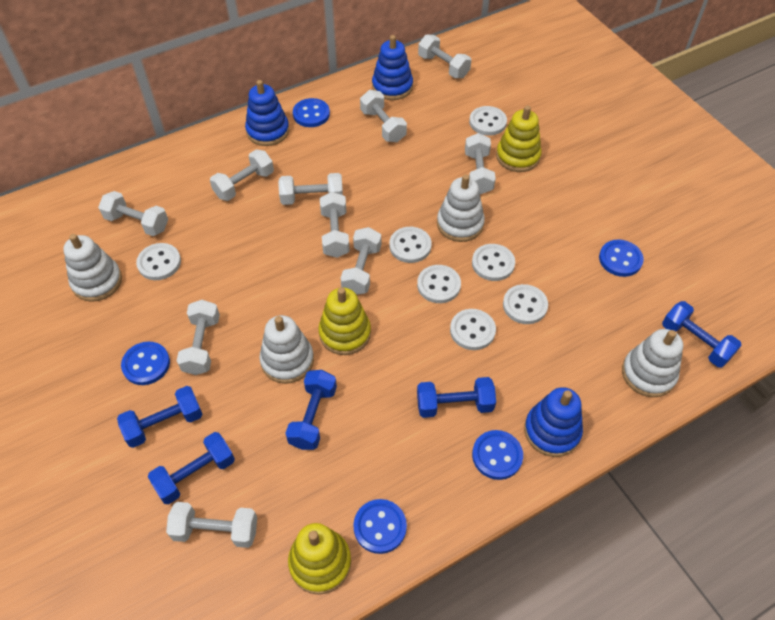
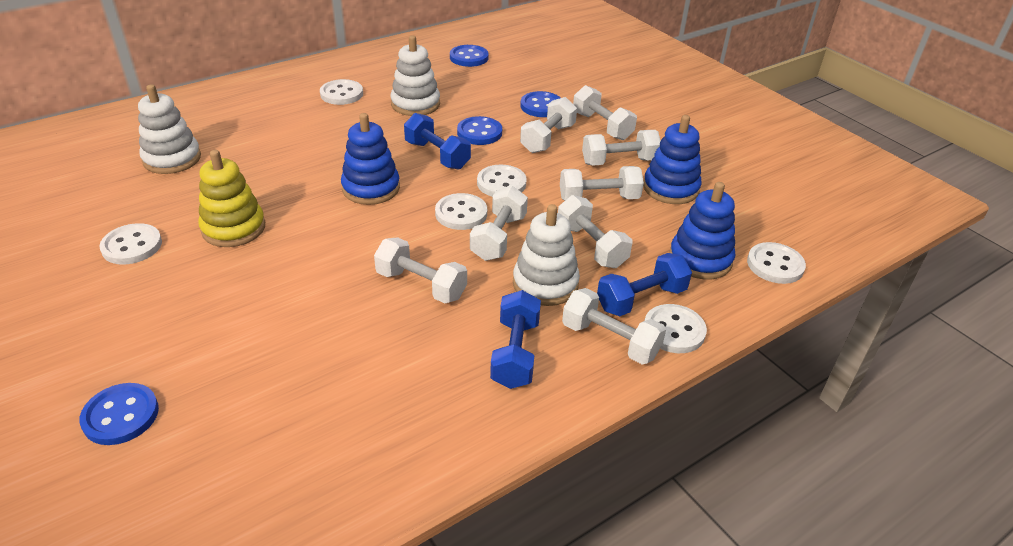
blue button: 5 -> 4
blue dumbbell: 5 -> 3
white button: 7 -> 6
white dumbbell: 10 -> 8
white stacking toy: 4 -> 3
yellow stacking toy: 3 -> 1

